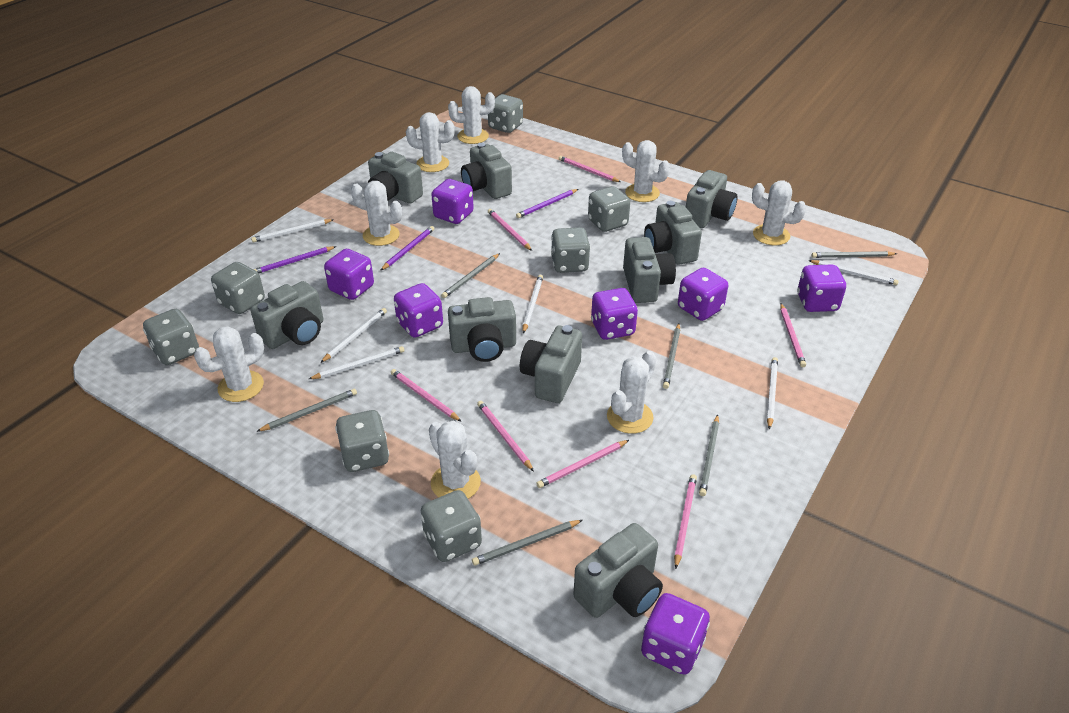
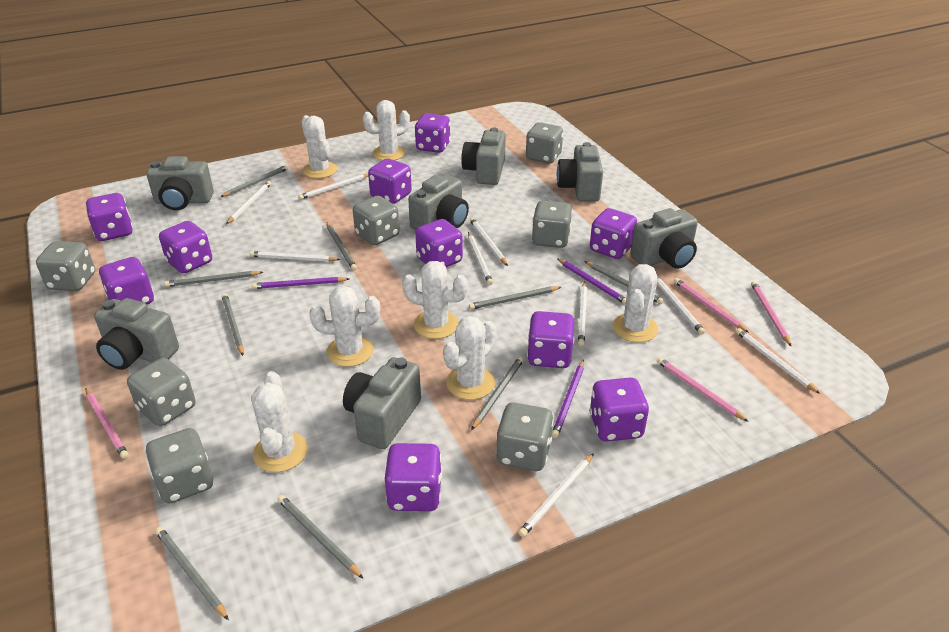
grey camera: 9 -> 7
grey pencil: 6 -> 9
pink pencil: 7 -> 4
purple dice: 7 -> 10
white cactus: 8 -> 7
white pencil: 6 -> 9

